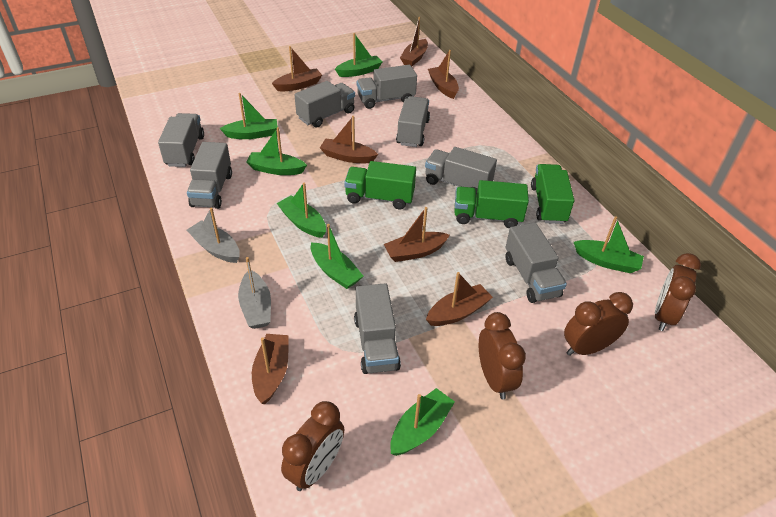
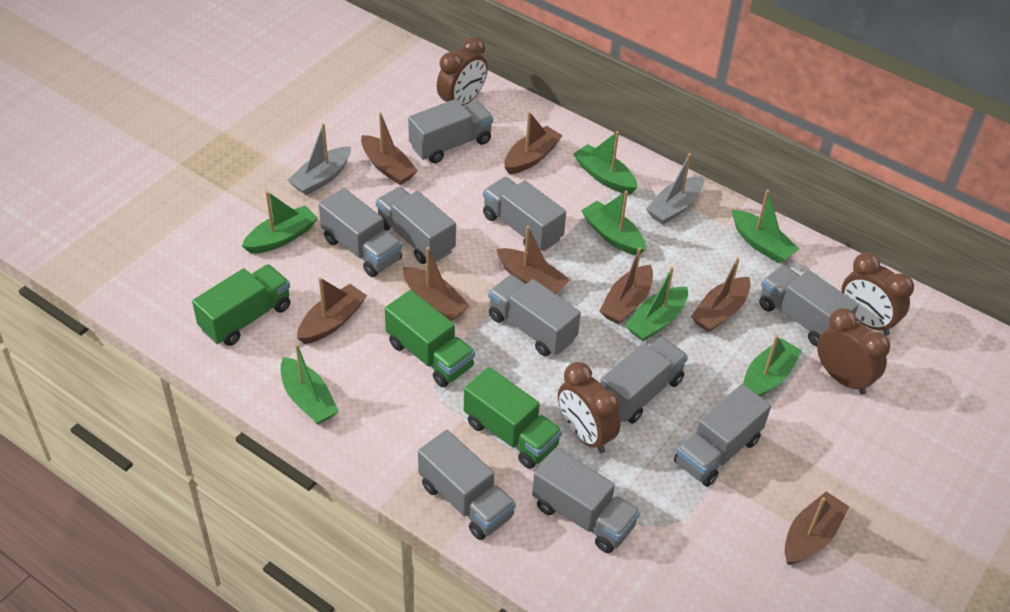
brown boat: 7 -> 8
grey truck: 8 -> 10

